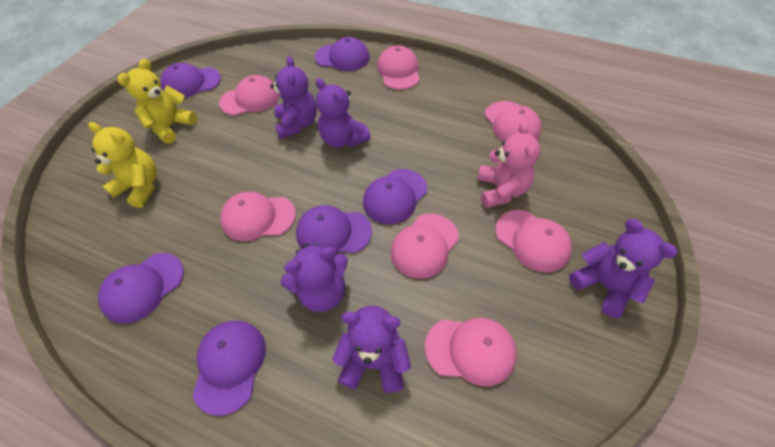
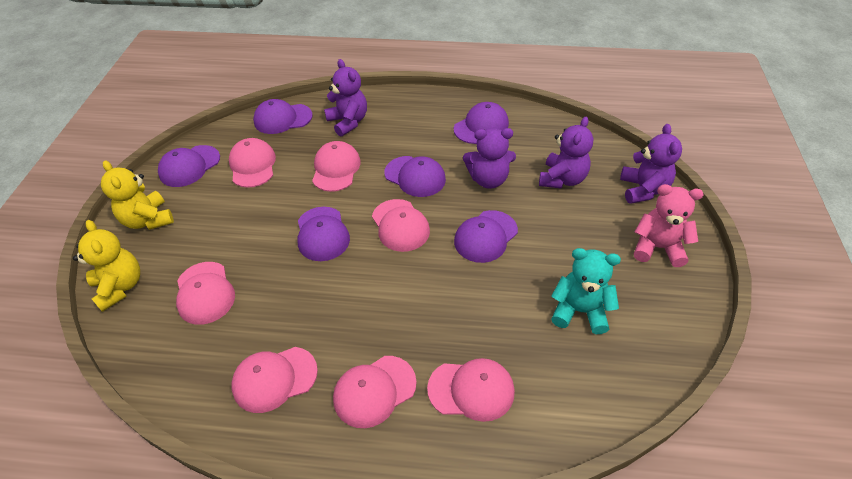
purple teddy bear: 5 -> 4
turquoise teddy bear: 0 -> 1

